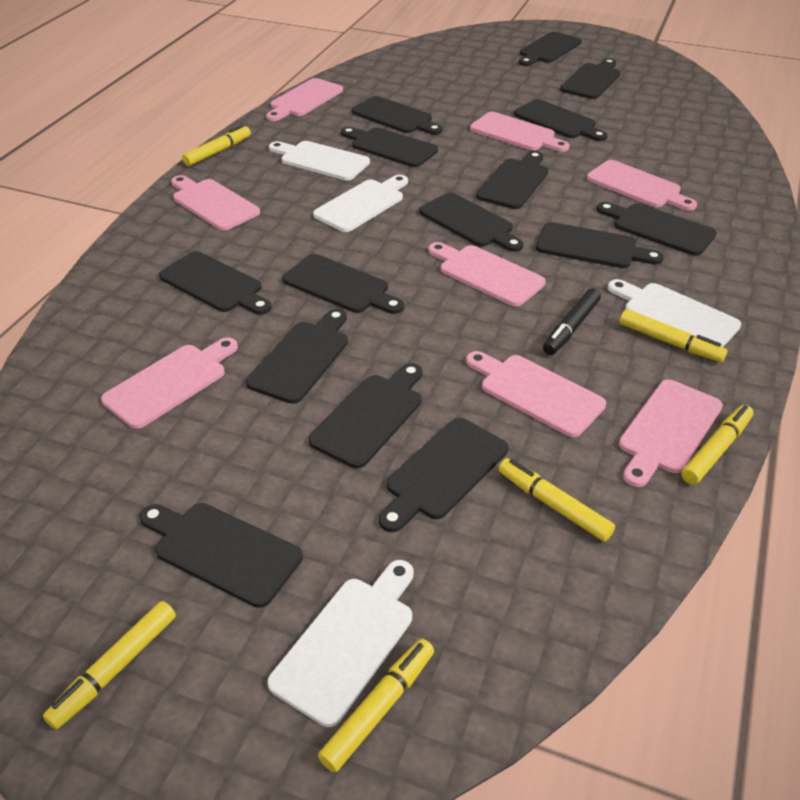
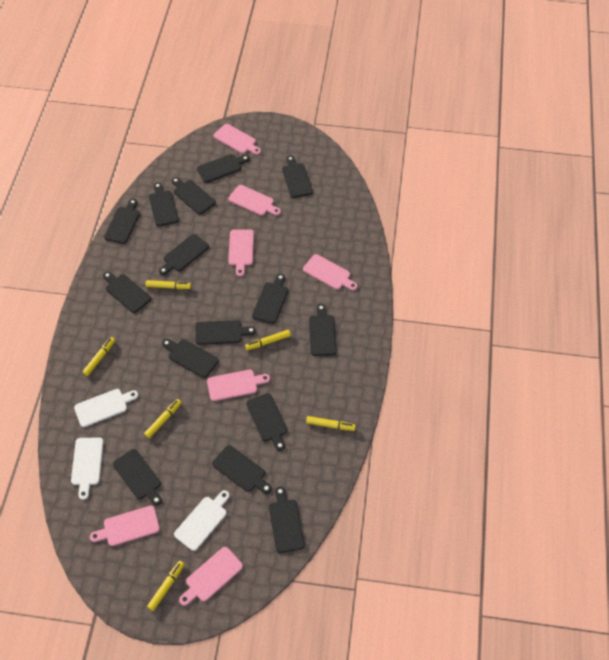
black marker: 1 -> 0
pink cutting board: 8 -> 7
white cutting board: 4 -> 3

